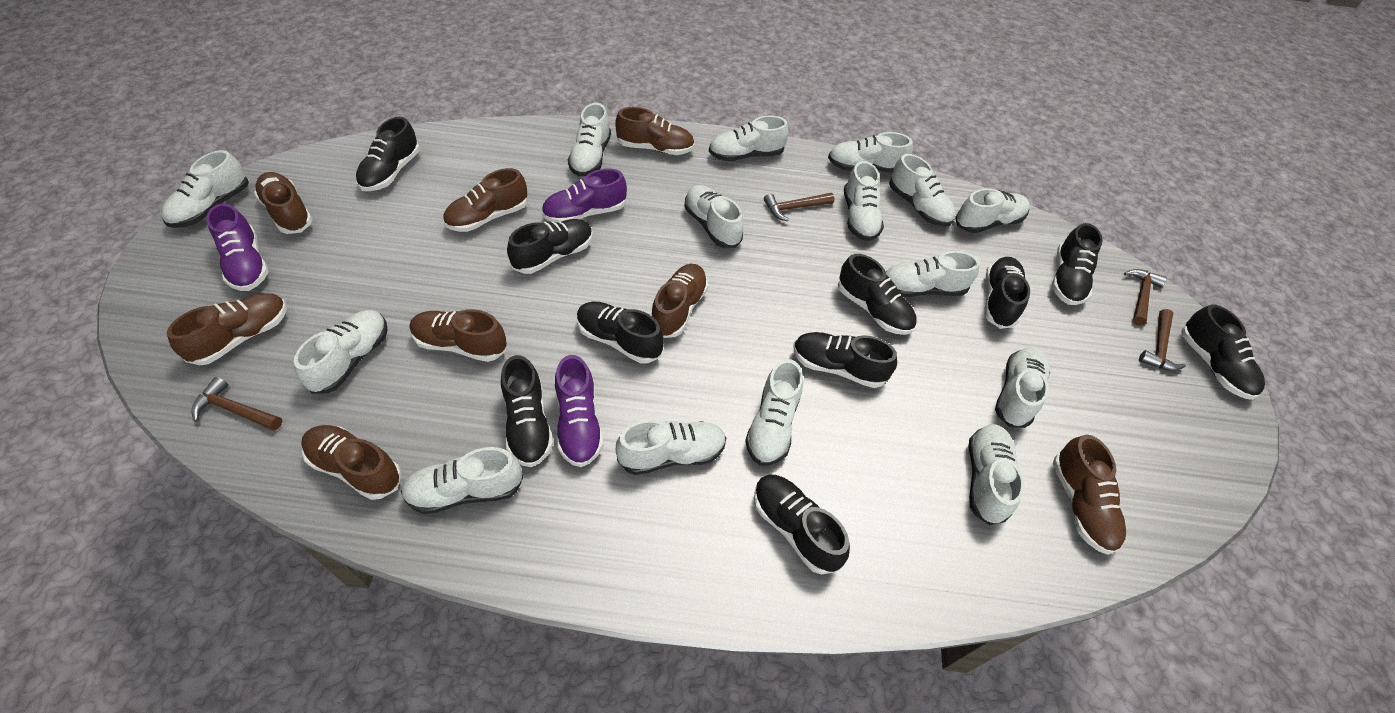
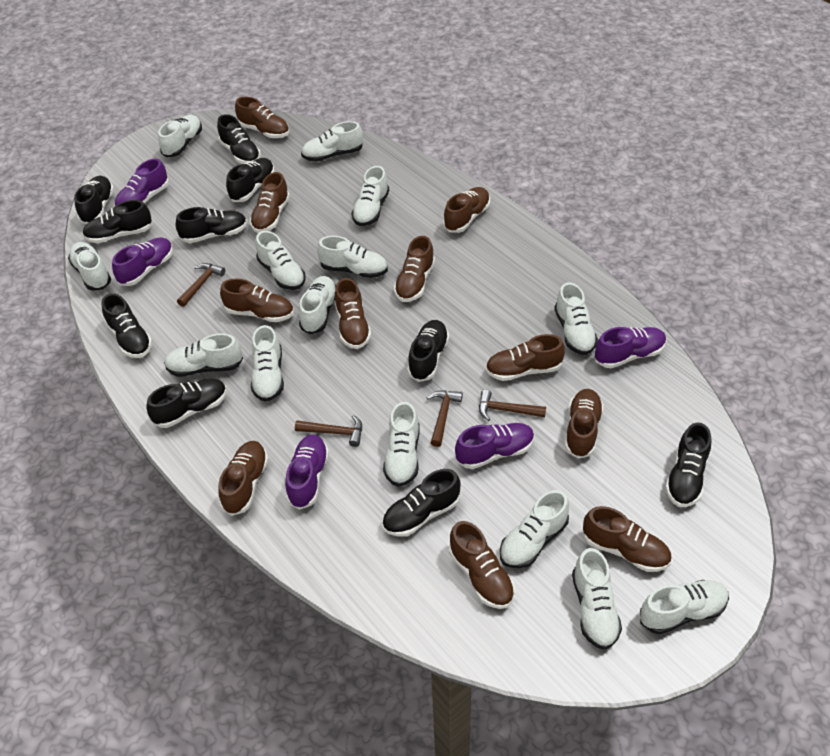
brown shoe: 8 -> 11
purple shoe: 3 -> 5
white shoe: 15 -> 14

